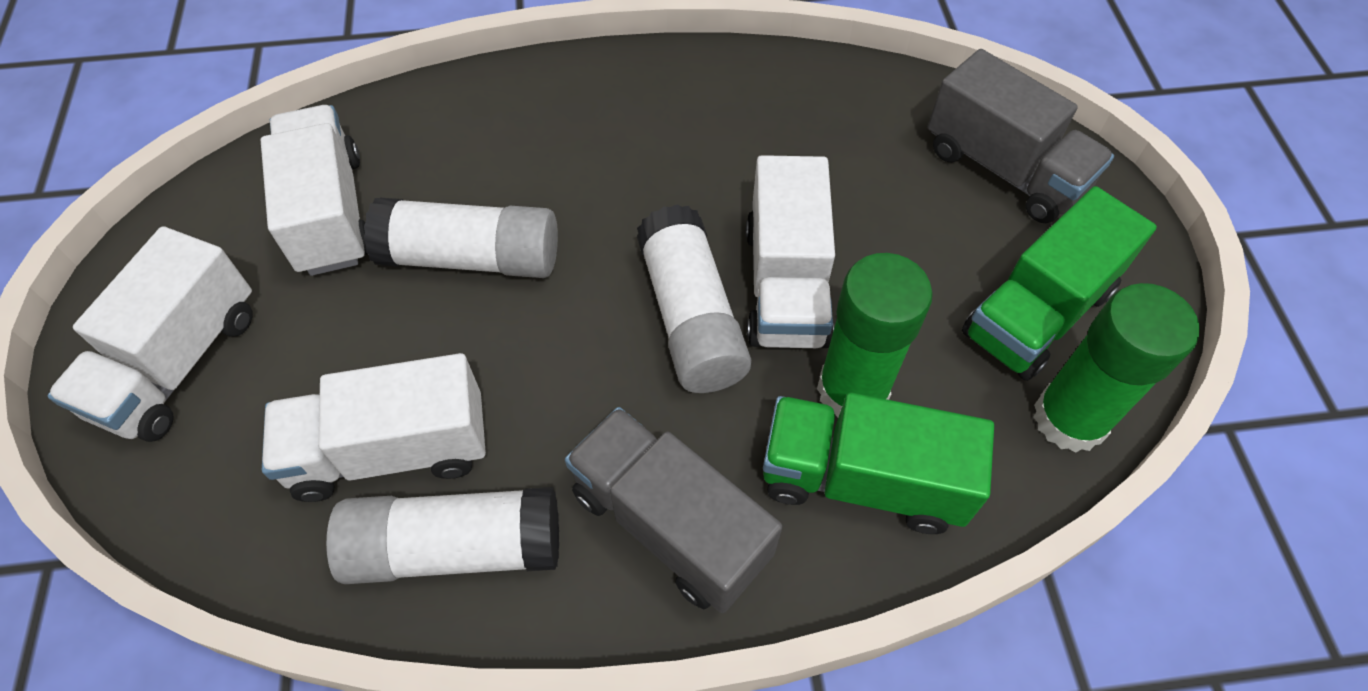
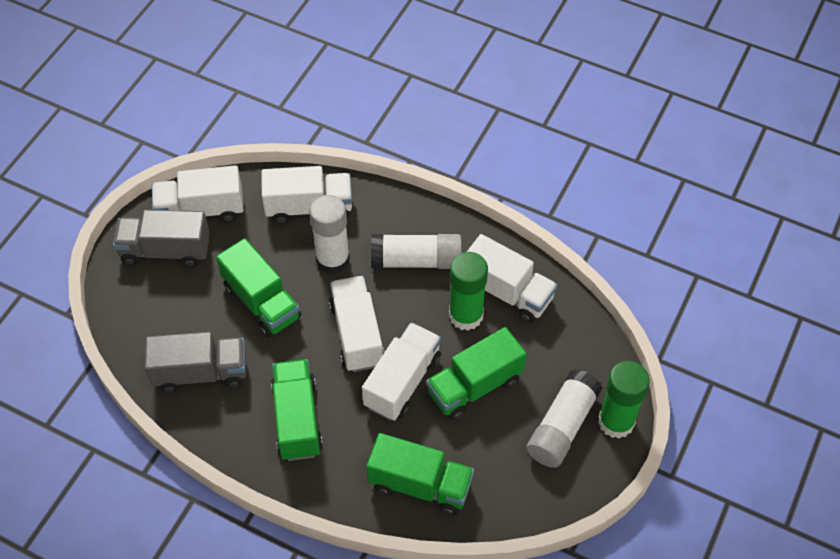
green truck: 2 -> 4
white truck: 4 -> 5

